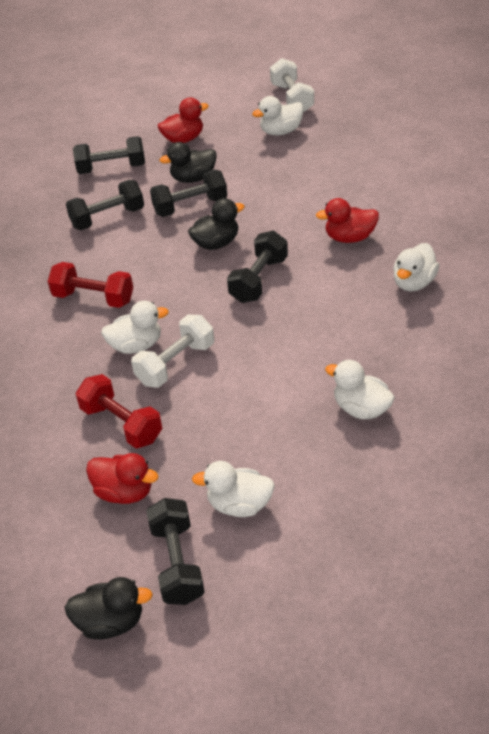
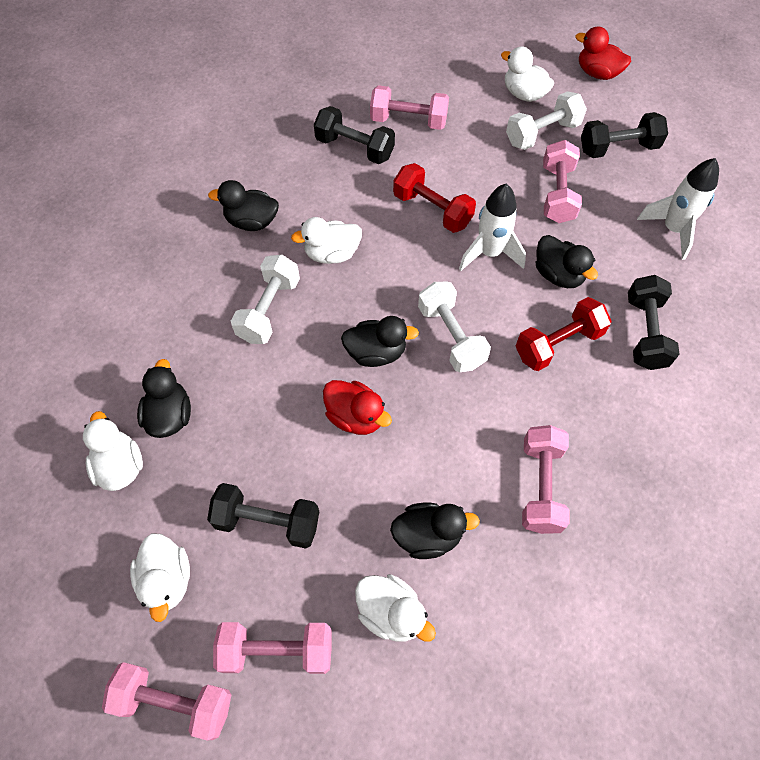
black duck: 3 -> 5
black dumbbell: 5 -> 4
pink dumbbell: 0 -> 5
red duck: 3 -> 2
white dumbbell: 2 -> 3
white rocket: 0 -> 2

